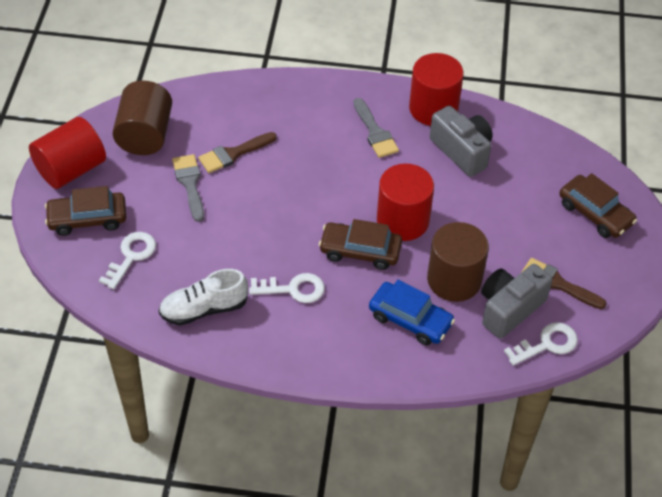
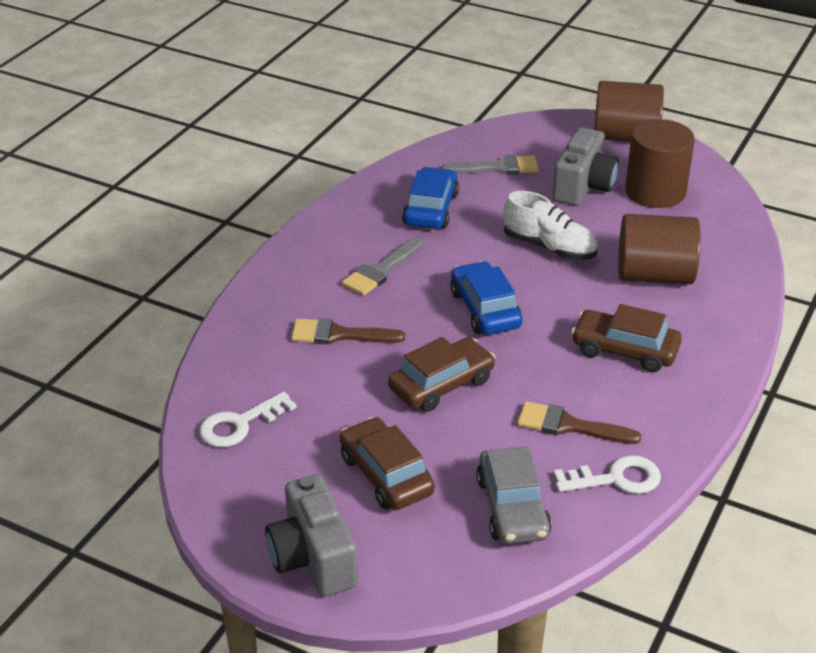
blue car: 1 -> 2
brown cylinder: 2 -> 3
grey car: 0 -> 1
red cylinder: 3 -> 0
white key: 3 -> 2

